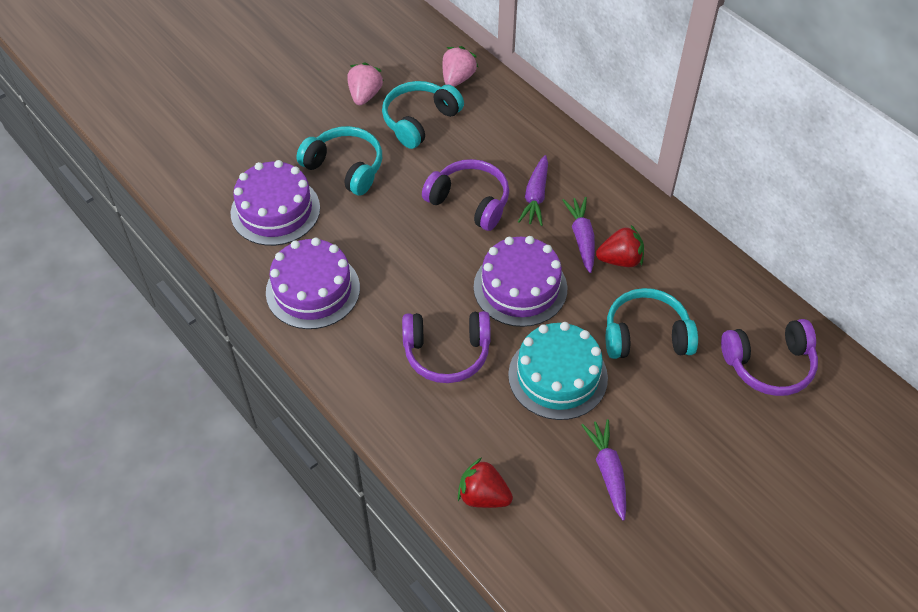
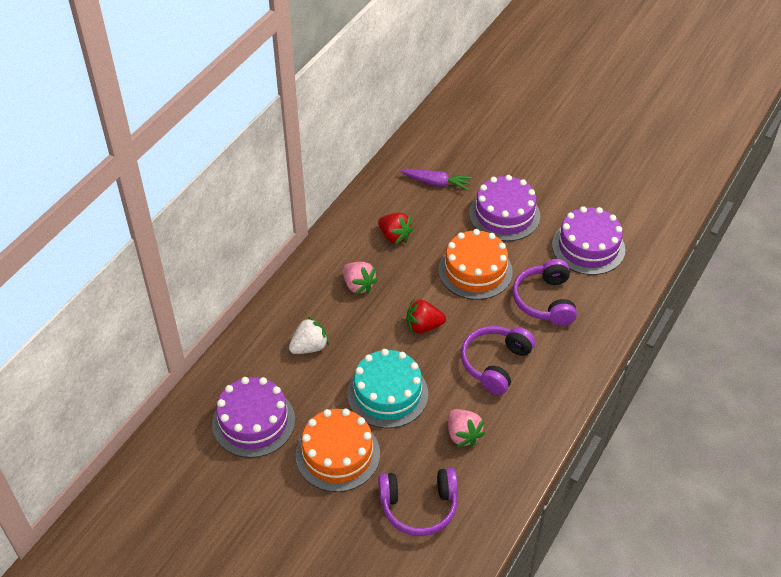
orange cake: 0 -> 2
purple carrot: 3 -> 1
turquoise headphones: 3 -> 0
white strawberry: 0 -> 1

